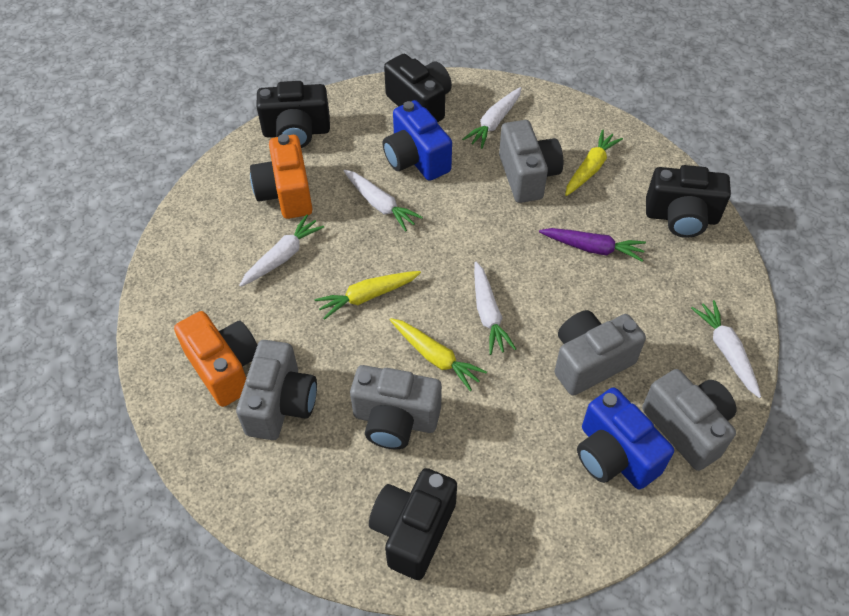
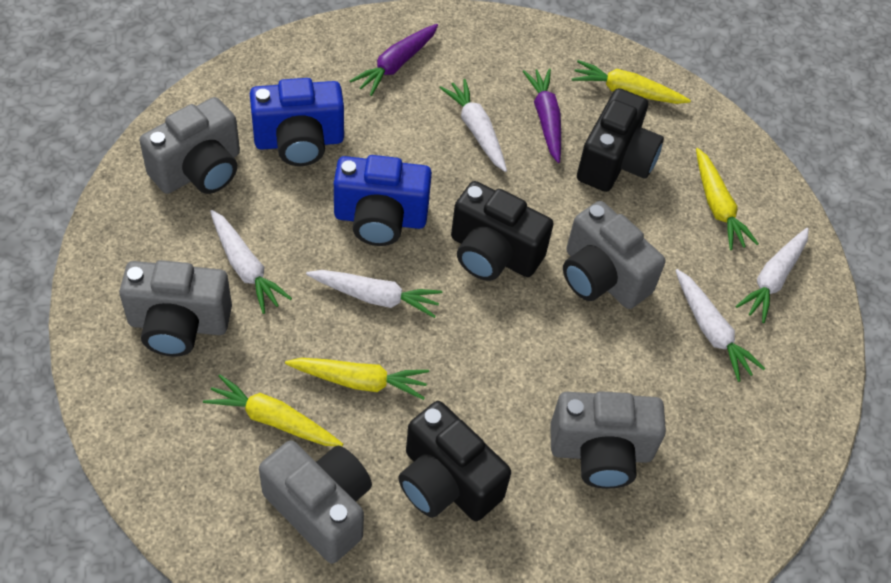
black camera: 4 -> 3
orange camera: 2 -> 0
purple carrot: 1 -> 2
yellow carrot: 3 -> 4

